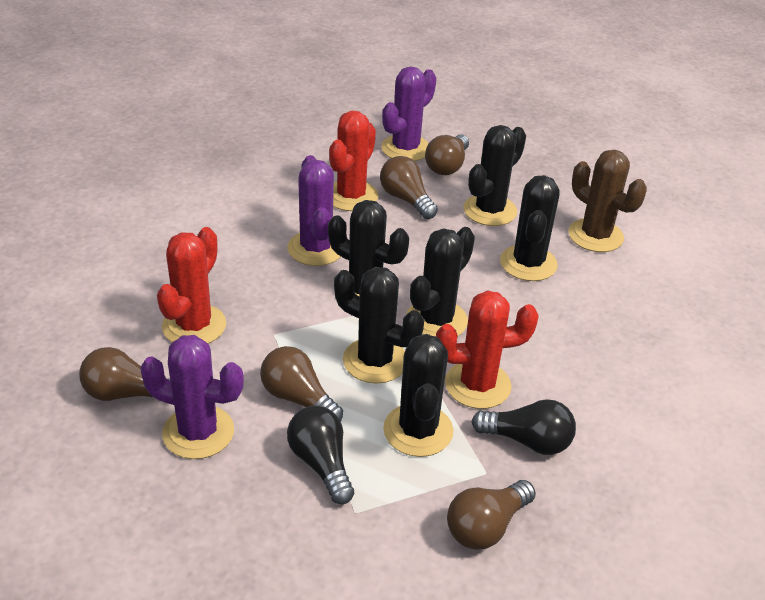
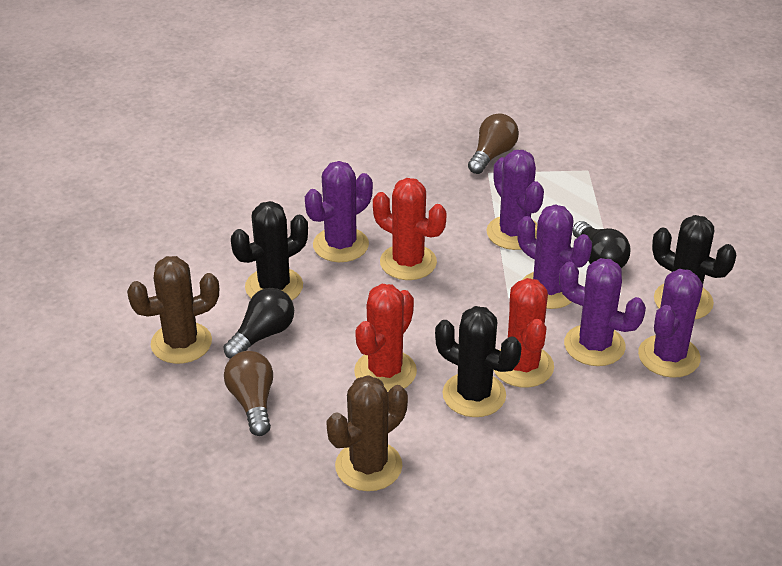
black cactus: 6 -> 3
brown cactus: 1 -> 2
brown light bulb: 5 -> 2
purple cactus: 3 -> 5

